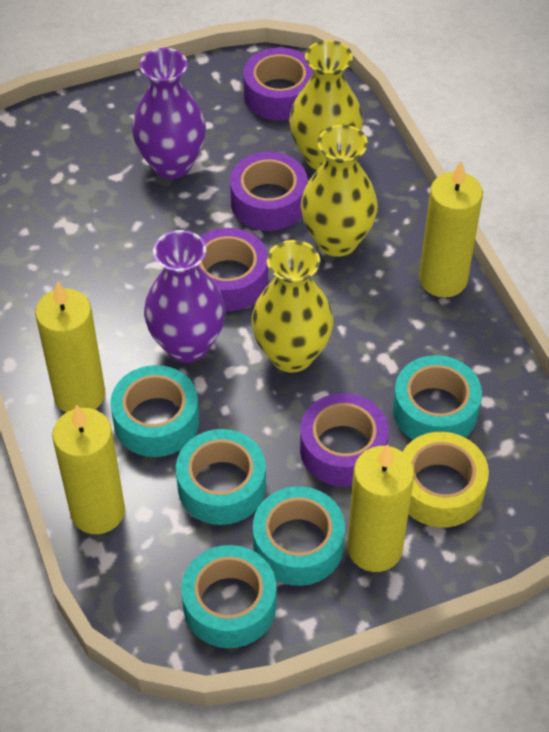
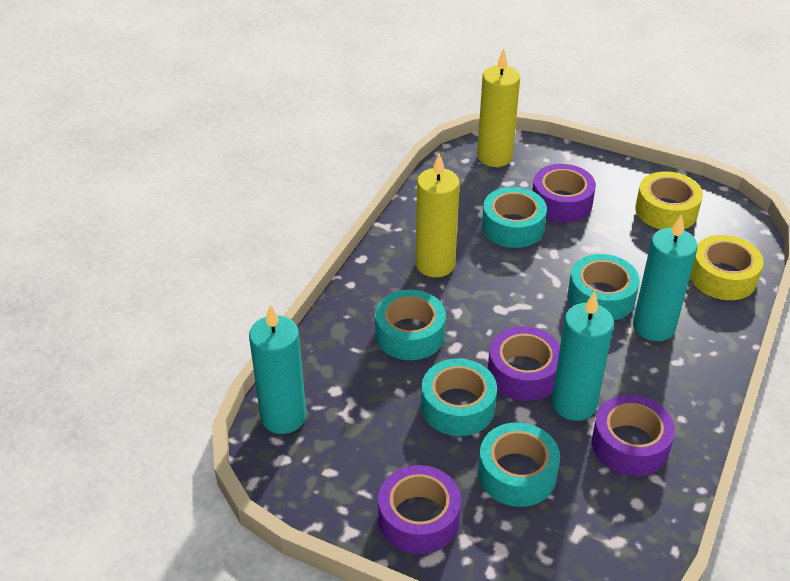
purple vase: 2 -> 0
turquoise candle: 0 -> 3
yellow candle: 4 -> 2
yellow tape: 1 -> 2
yellow vase: 3 -> 0

